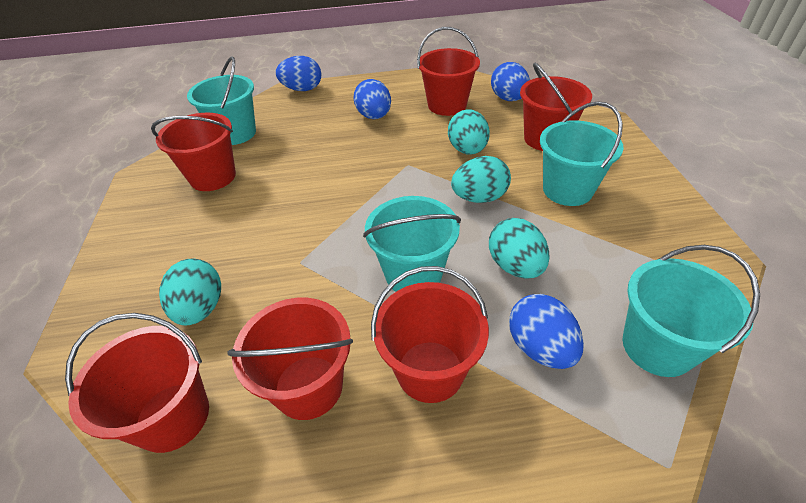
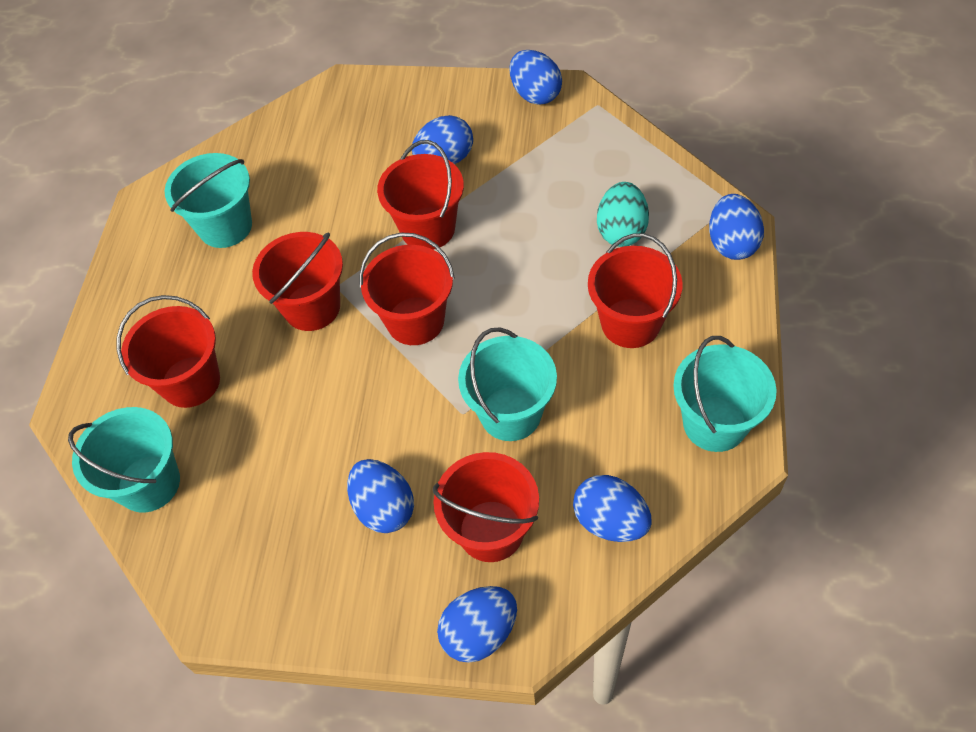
blue egg: 4 -> 6
turquoise egg: 4 -> 1

